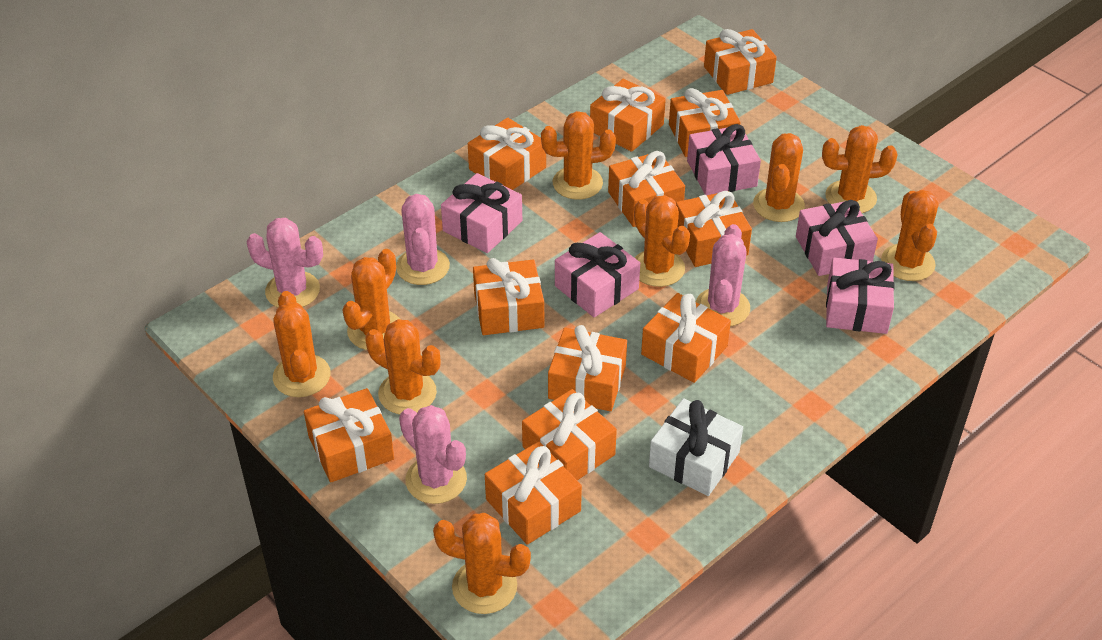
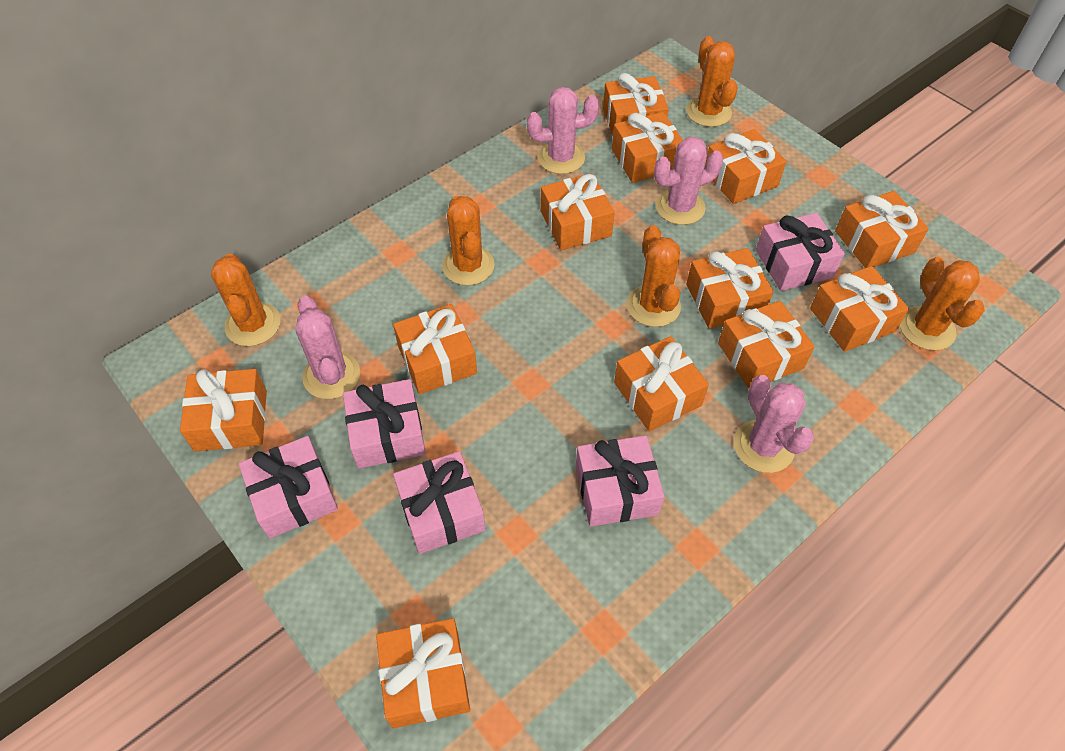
orange cactus: 9 -> 5
white gift: 1 -> 0

